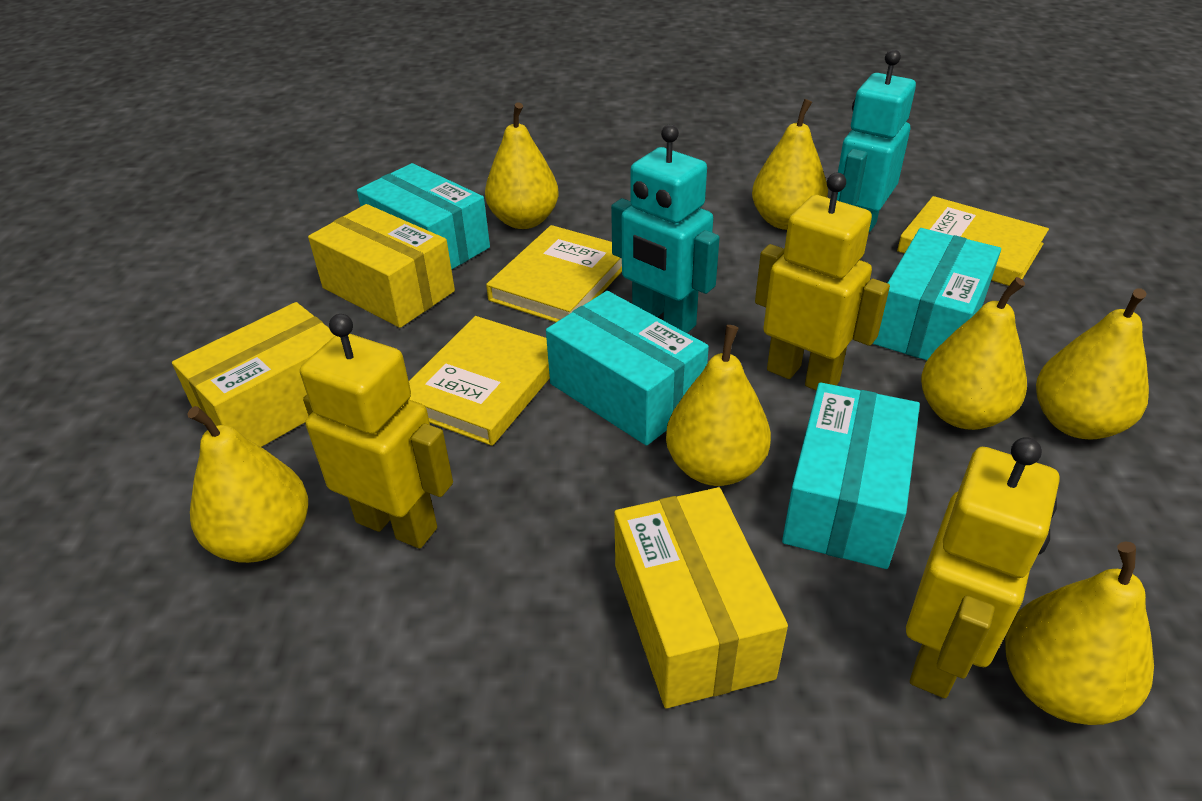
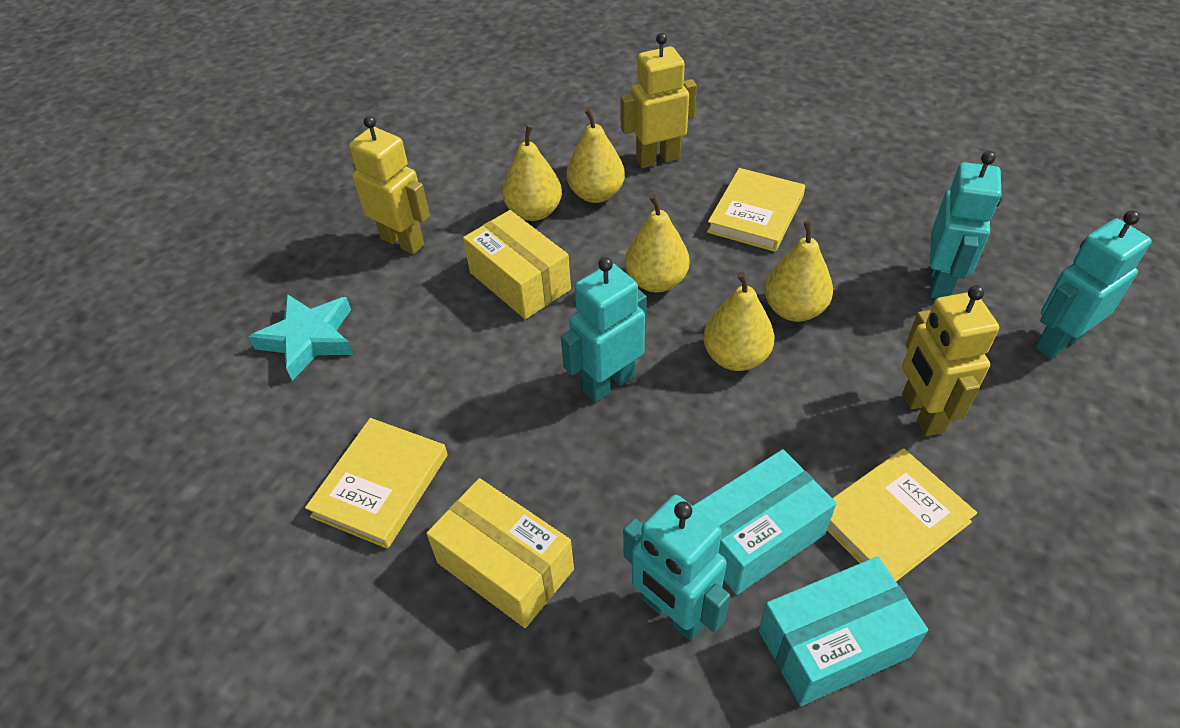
turquoise box: 4 -> 2
turquoise robot: 2 -> 4
turquoise star: 0 -> 1
yellow box: 3 -> 2
yellow pear: 7 -> 5

